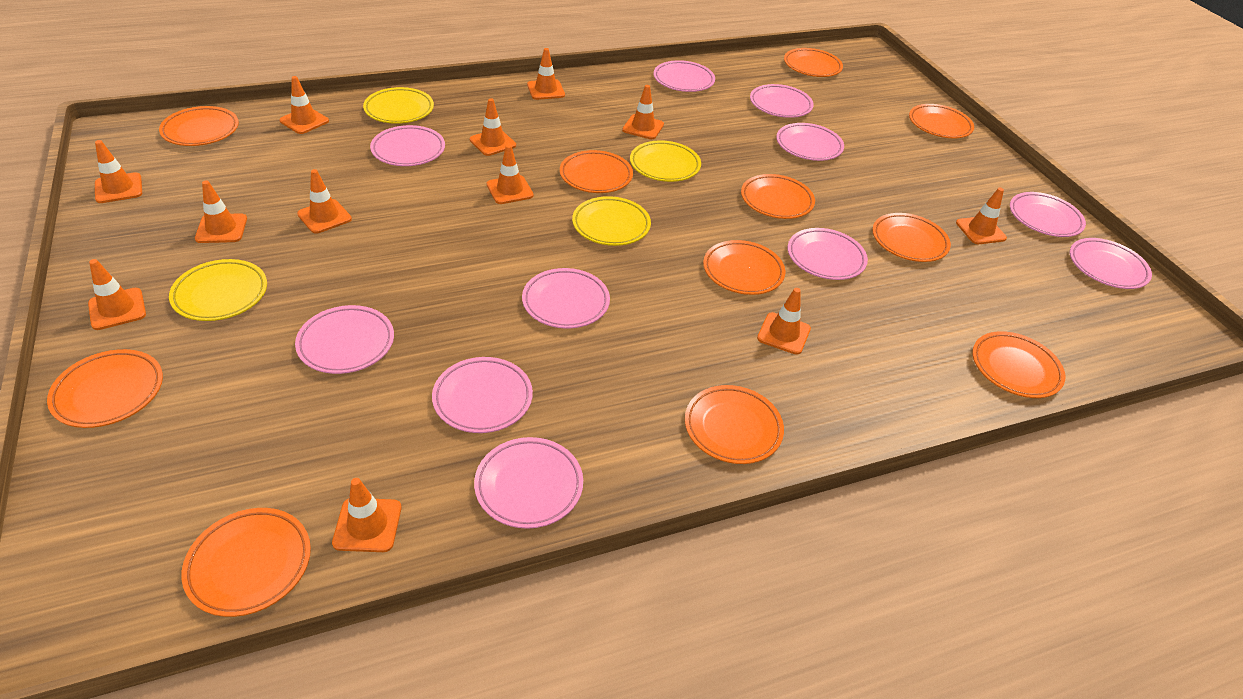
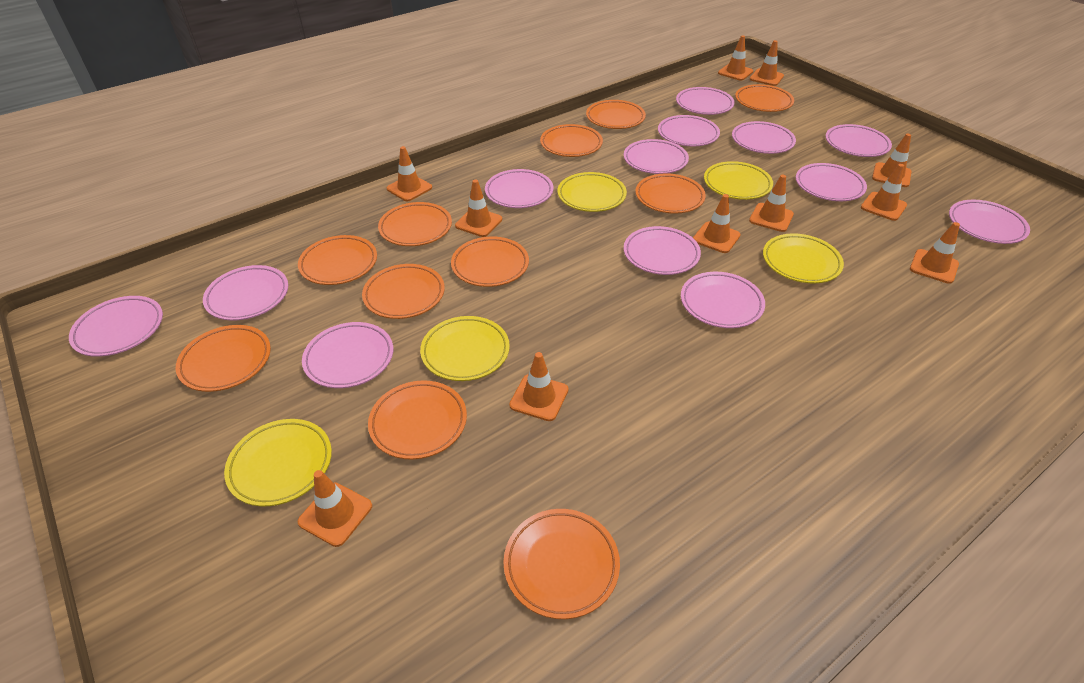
orange traffic cone: 12 -> 11
pink plate: 11 -> 13
yellow plate: 4 -> 5

